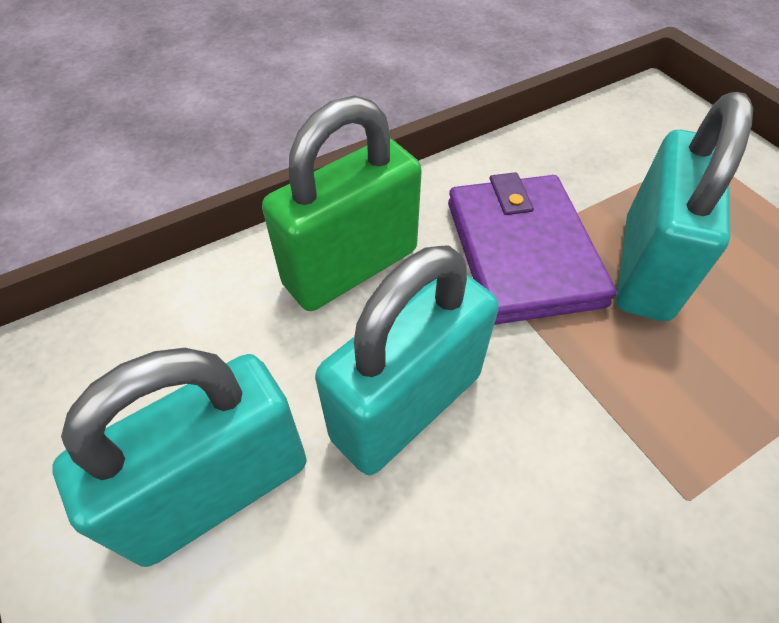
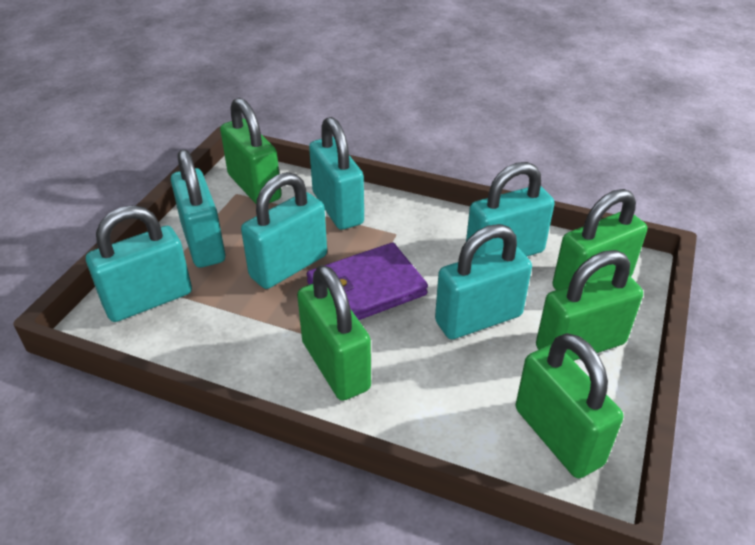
green padlock: 1 -> 5
turquoise padlock: 3 -> 6

